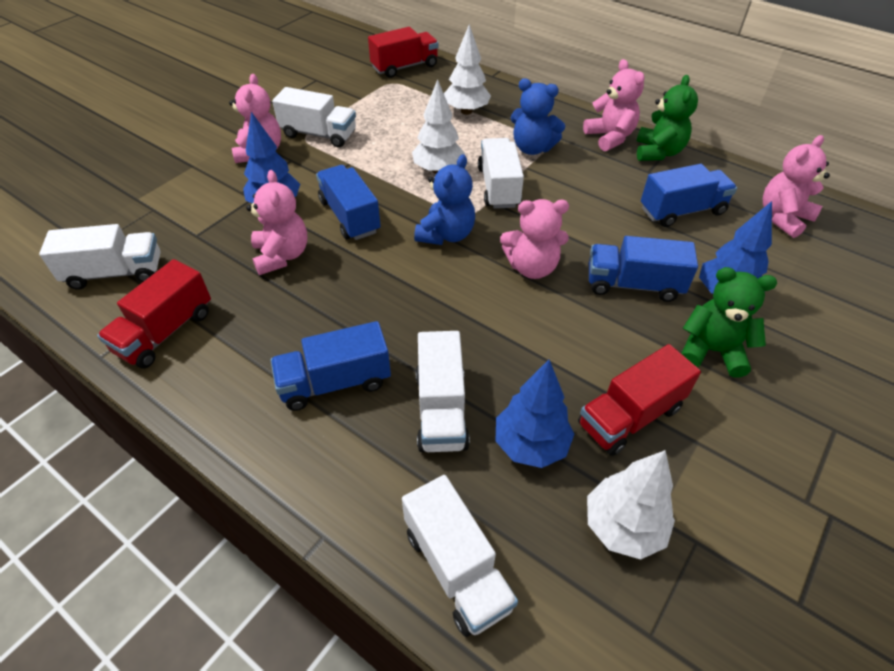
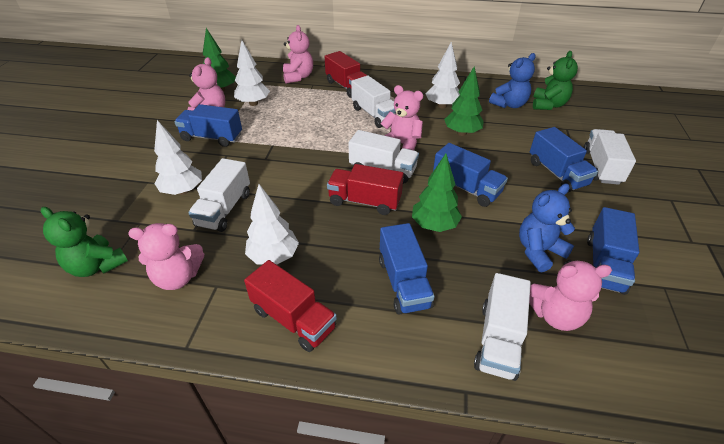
blue tree: 3 -> 0
blue truck: 4 -> 5
green tree: 0 -> 3
white tree: 3 -> 4

